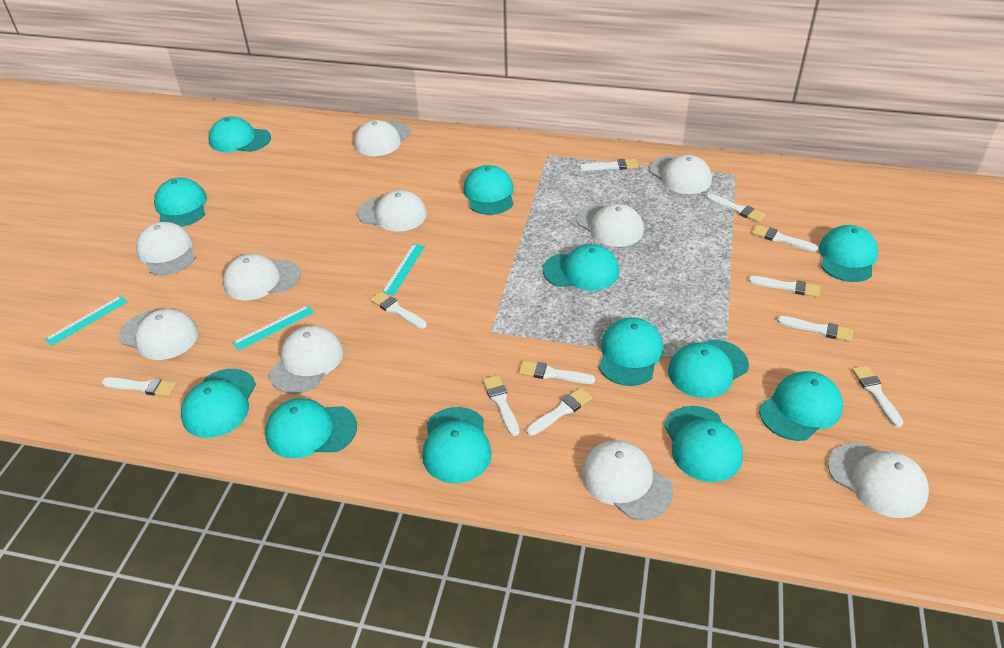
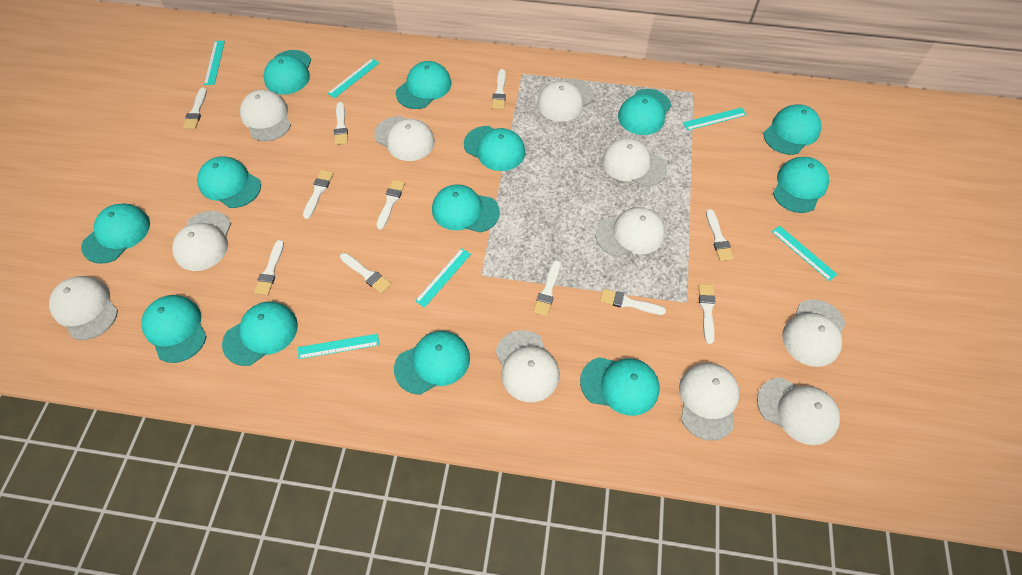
turquoise cap: 12 -> 13
turquoise ruler: 3 -> 6
white cap: 10 -> 11

